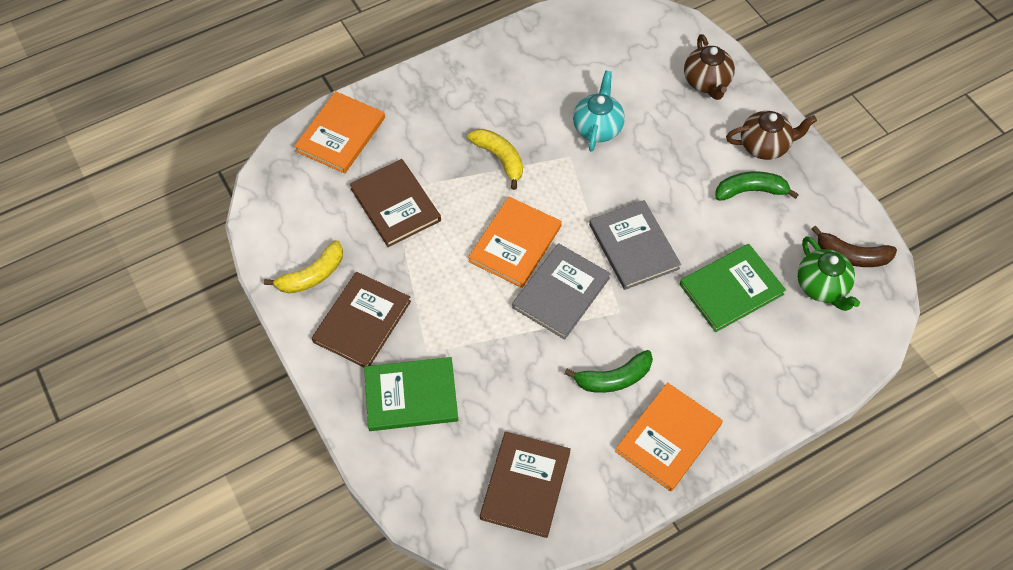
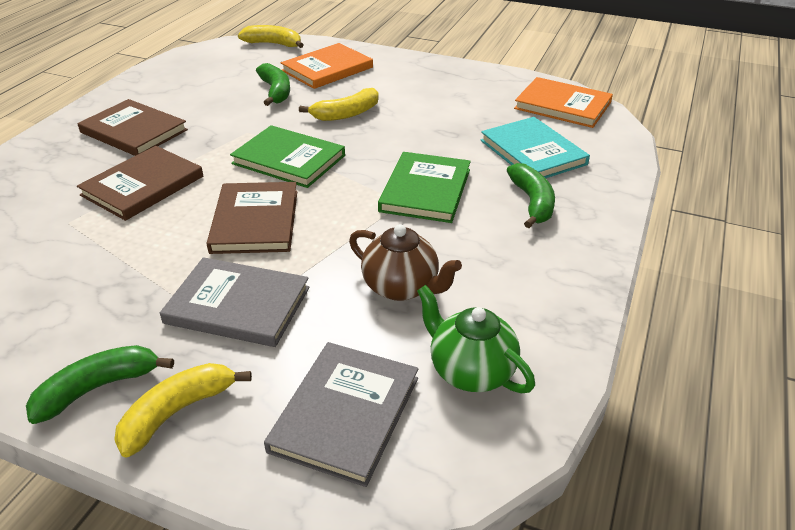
brown banana: 1 -> 0
brown teapot: 2 -> 1
green banana: 2 -> 3
orange book: 3 -> 2
turquoise book: 0 -> 1
turquoise teapot: 1 -> 0
yellow banana: 2 -> 3

